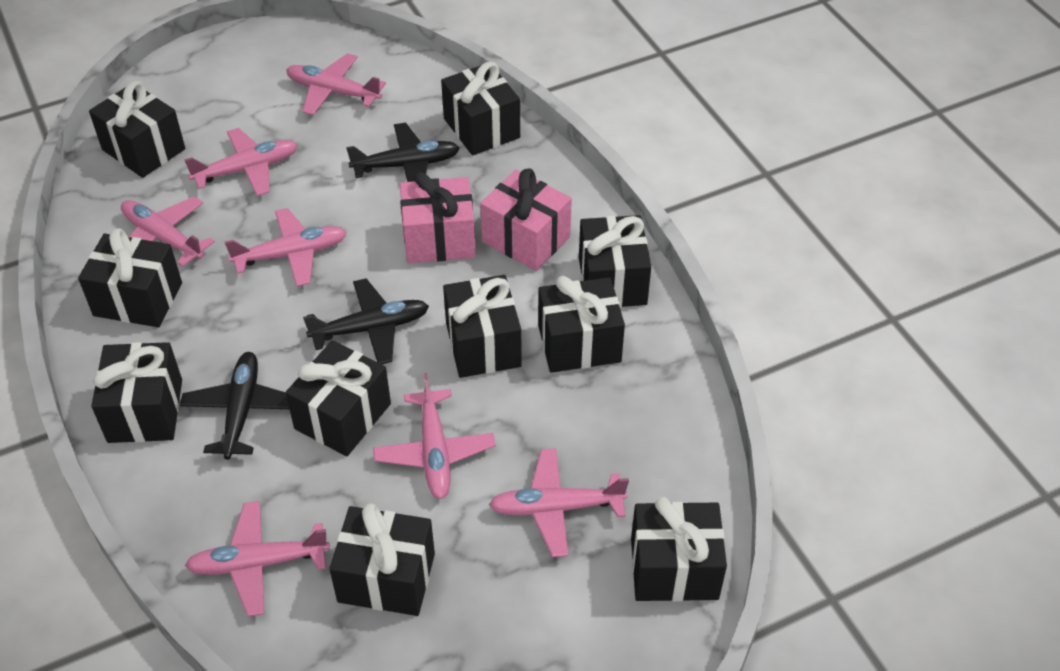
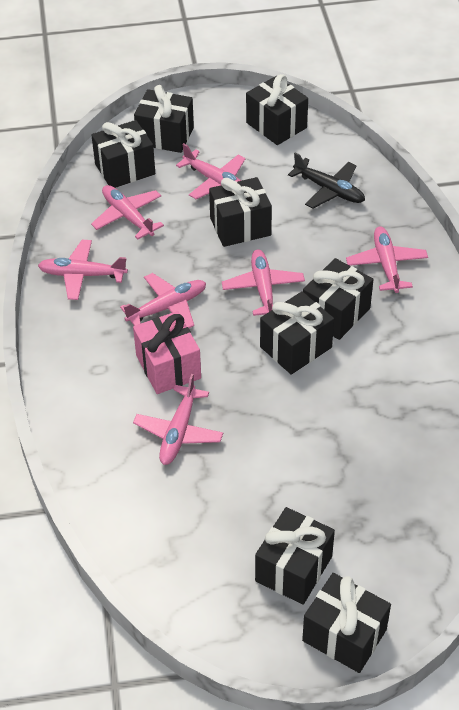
black gift: 10 -> 8
black plane: 3 -> 1
pink gift: 2 -> 1

